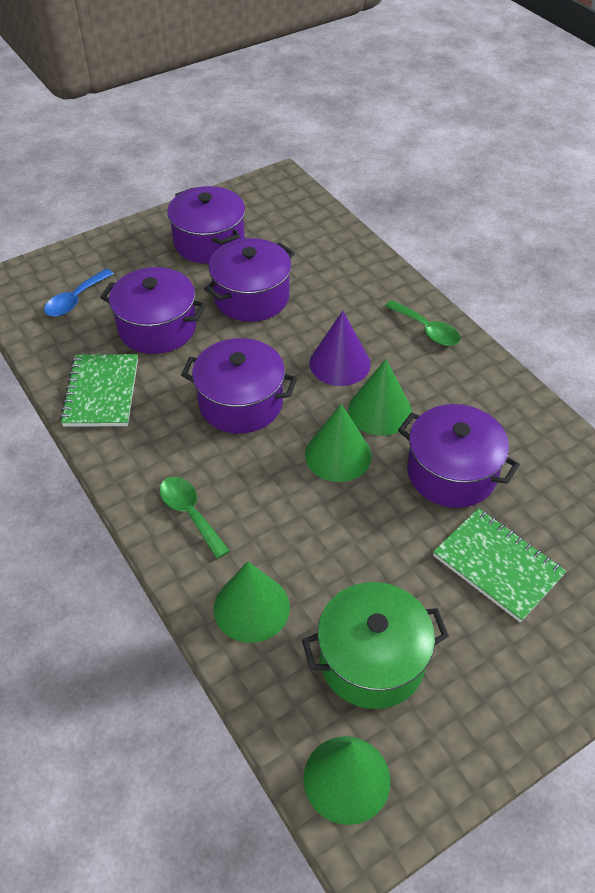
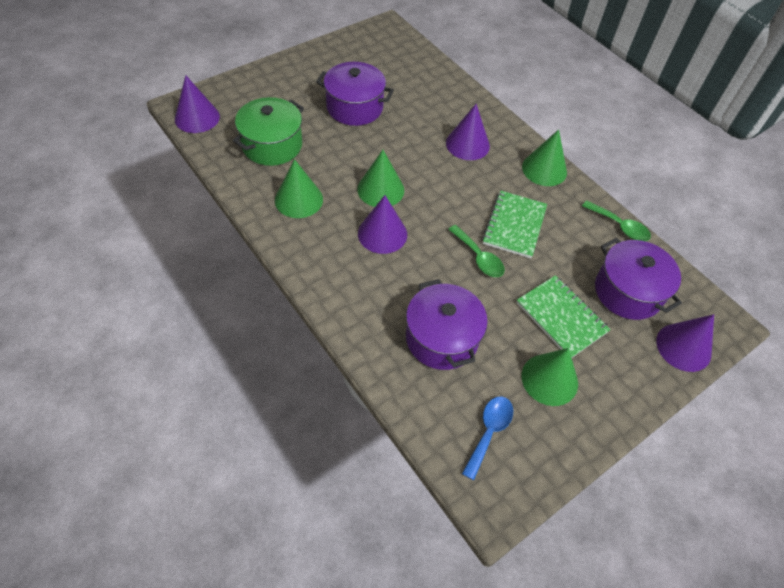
purple cone: 1 -> 4
purple pot: 5 -> 3

